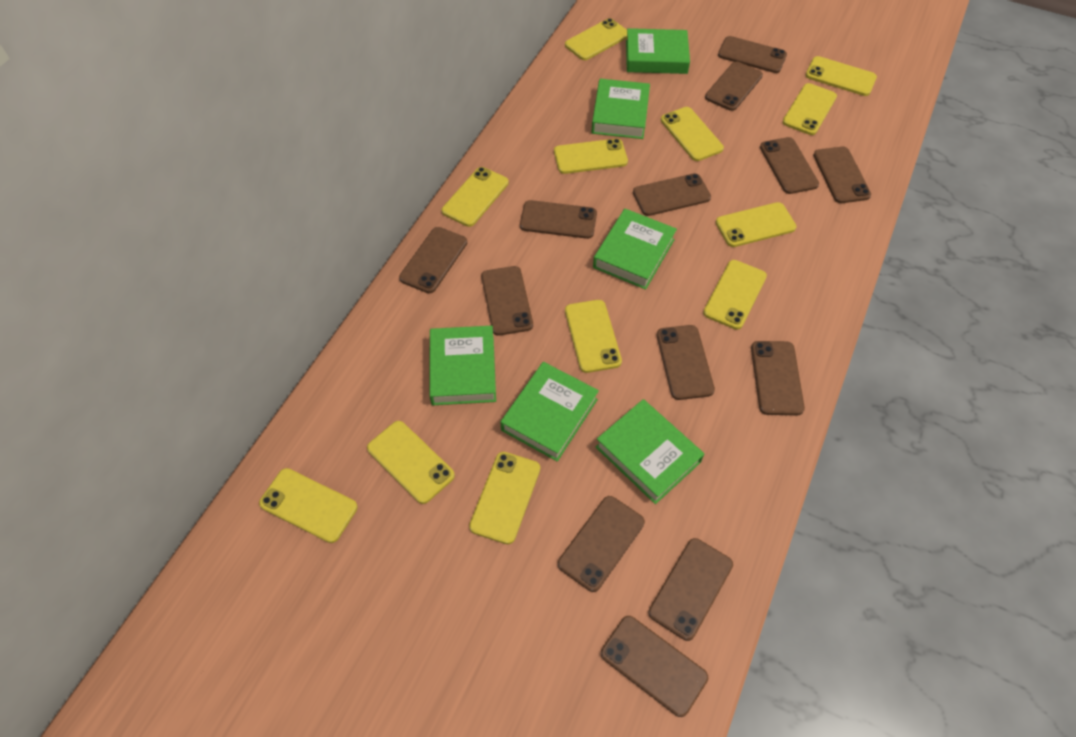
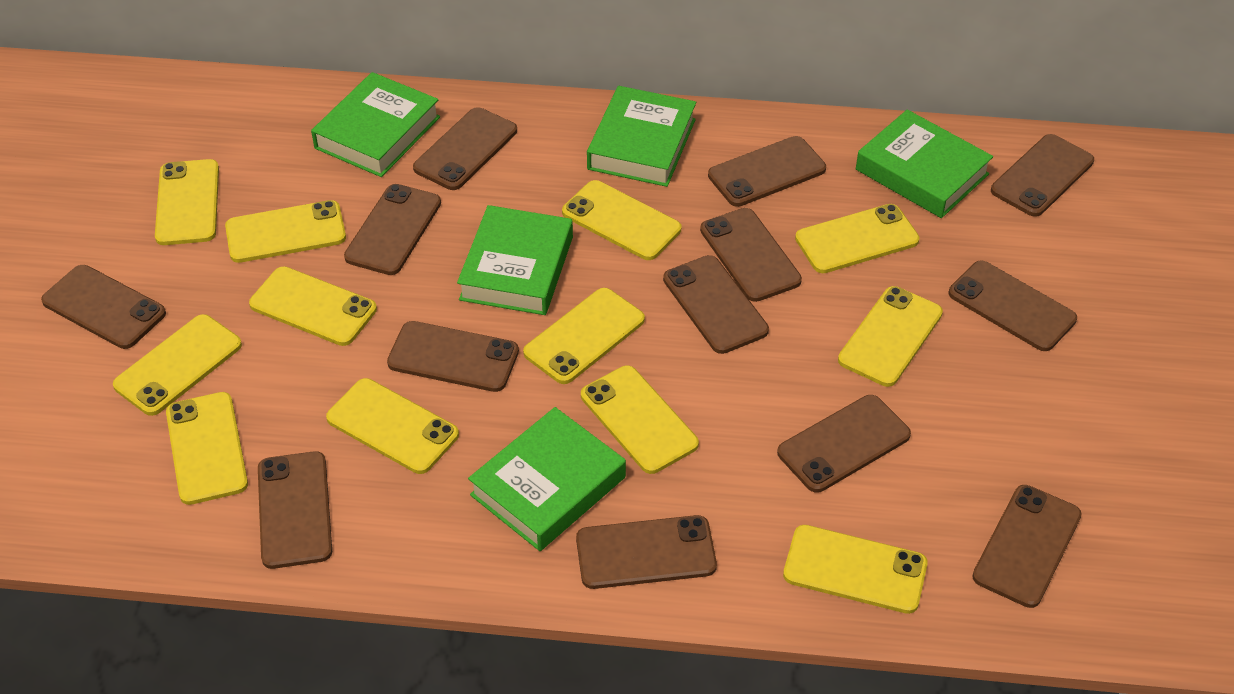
green book: 6 -> 5

